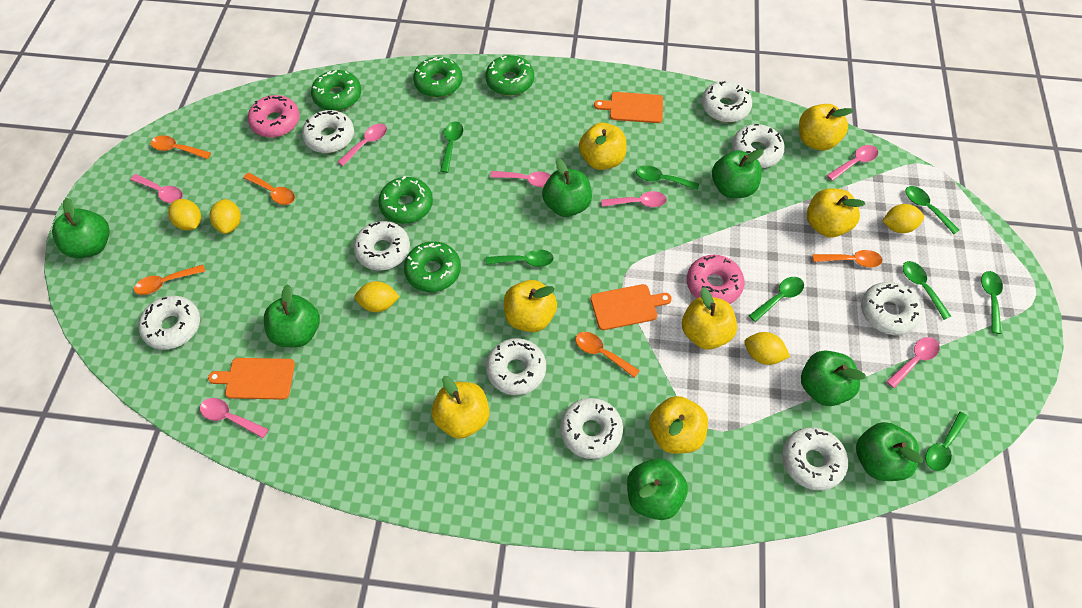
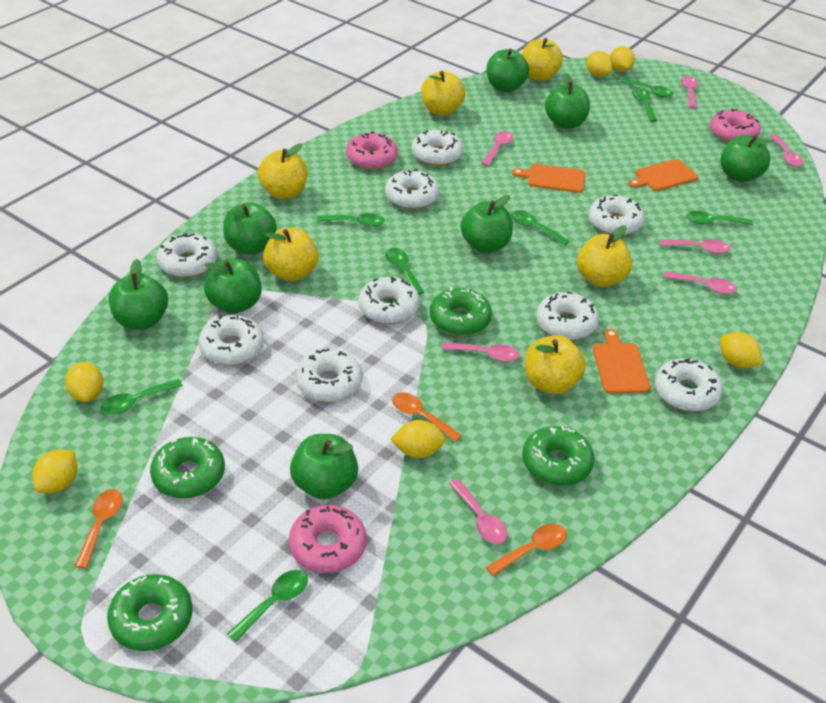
green apple: 7 -> 8
green donut: 5 -> 4
orange spoon: 5 -> 3
pink donut: 2 -> 3
yellow apple: 7 -> 6
yellow lemon: 5 -> 6

